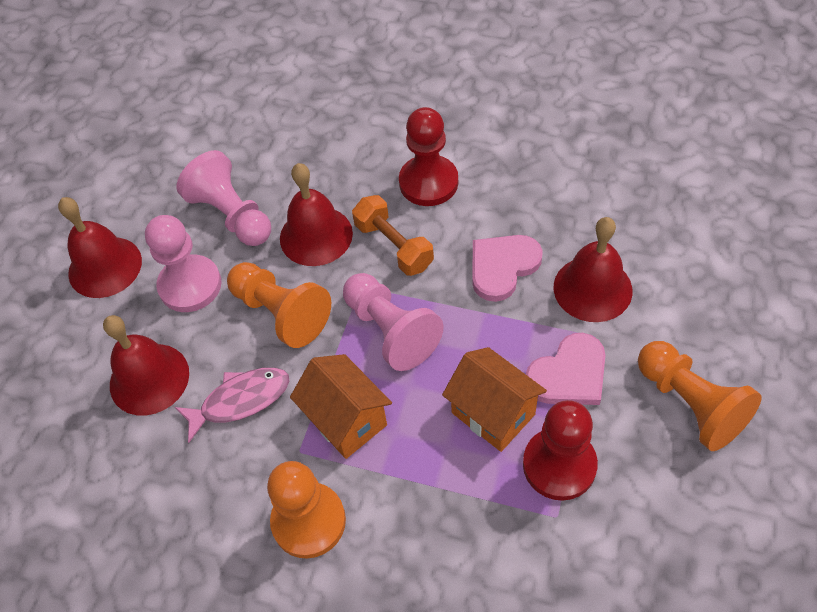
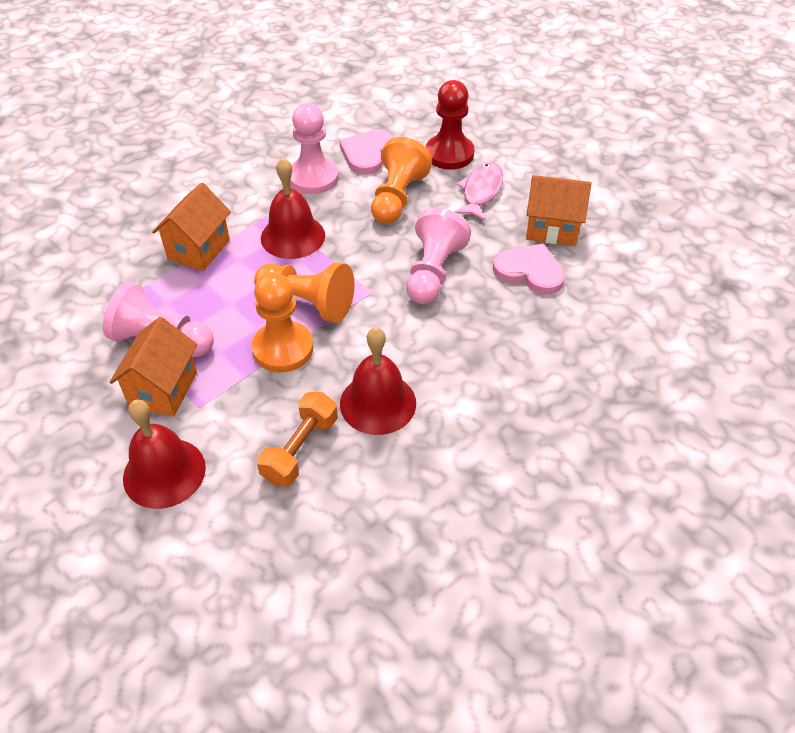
orange house: 2 -> 3
red bell: 4 -> 3
red pawn: 2 -> 1

